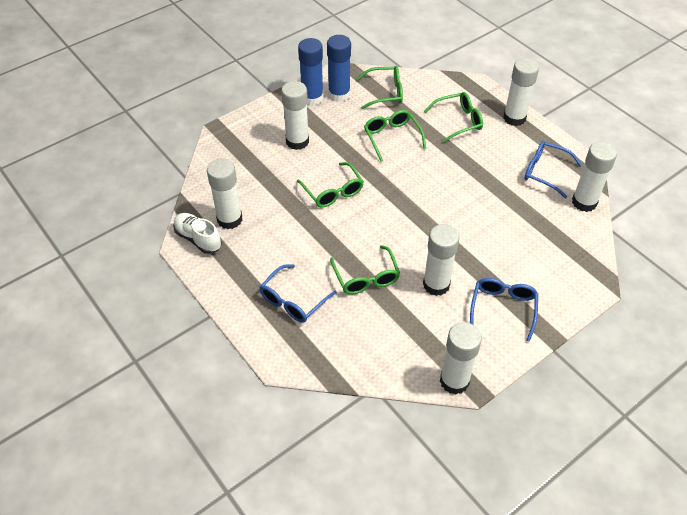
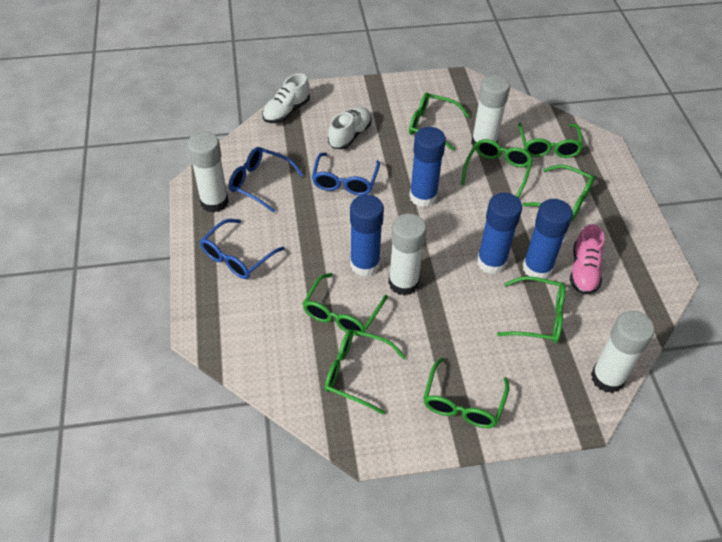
blue glue stick: 2 -> 4
green glasses: 5 -> 8
pink shoe: 0 -> 1
white glue stick: 6 -> 4
white shoe: 1 -> 2

